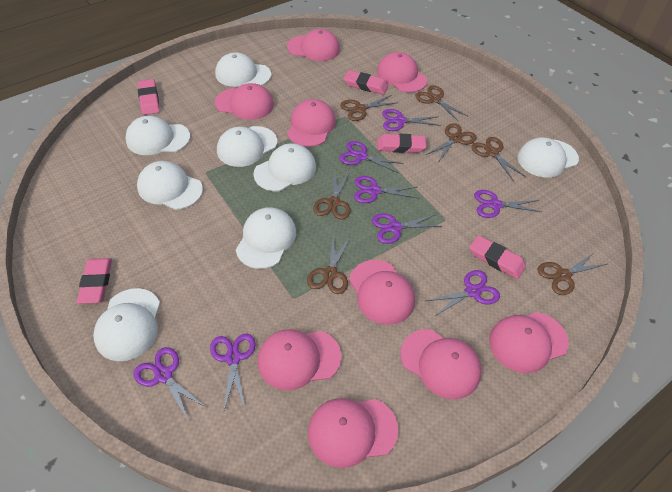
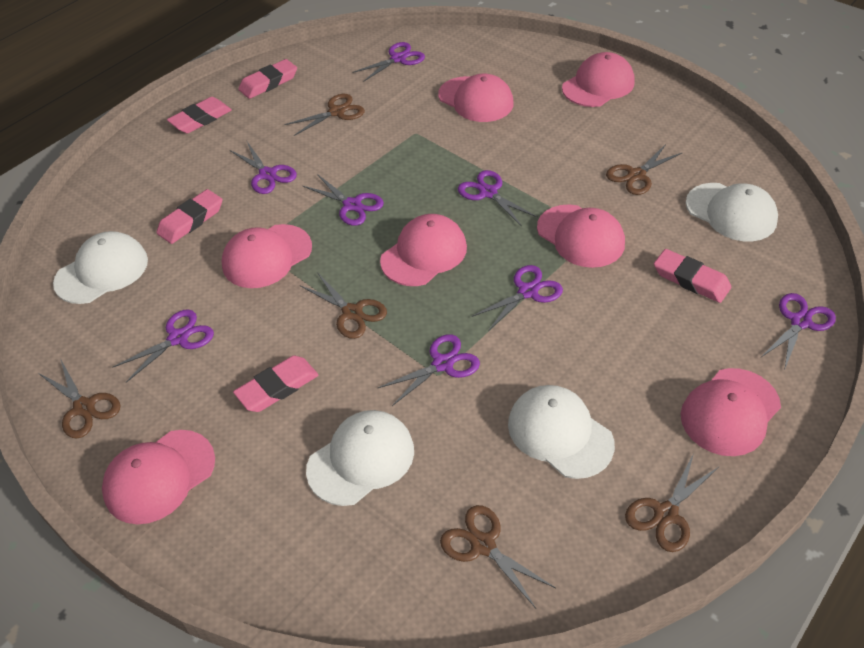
brown scissors: 7 -> 6
pink cap: 9 -> 7
white cap: 8 -> 4

